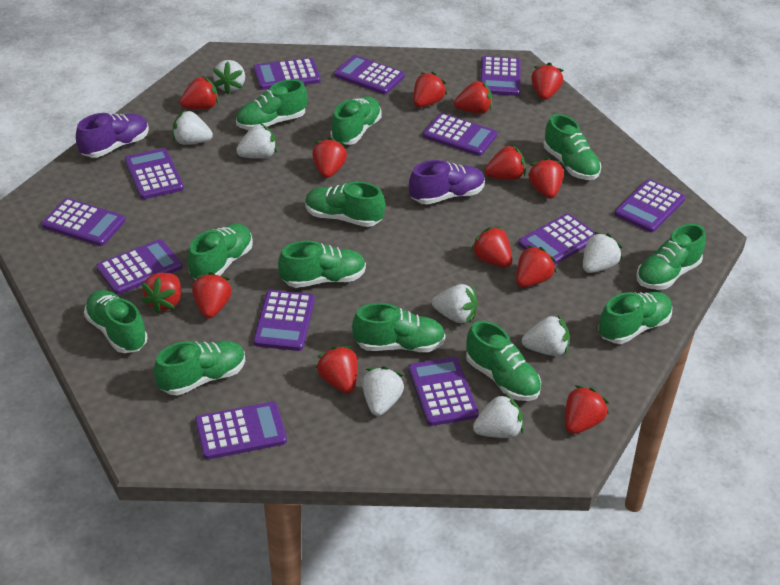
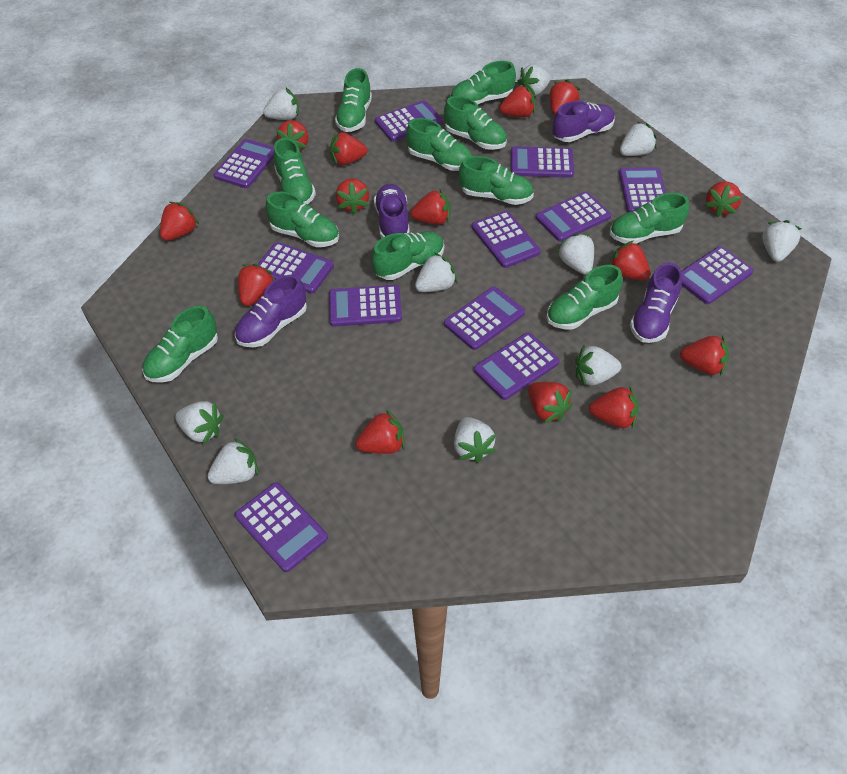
green shoe: 12 -> 11
purple shoe: 2 -> 4
red strawberry: 13 -> 14
white strawberry: 8 -> 10

